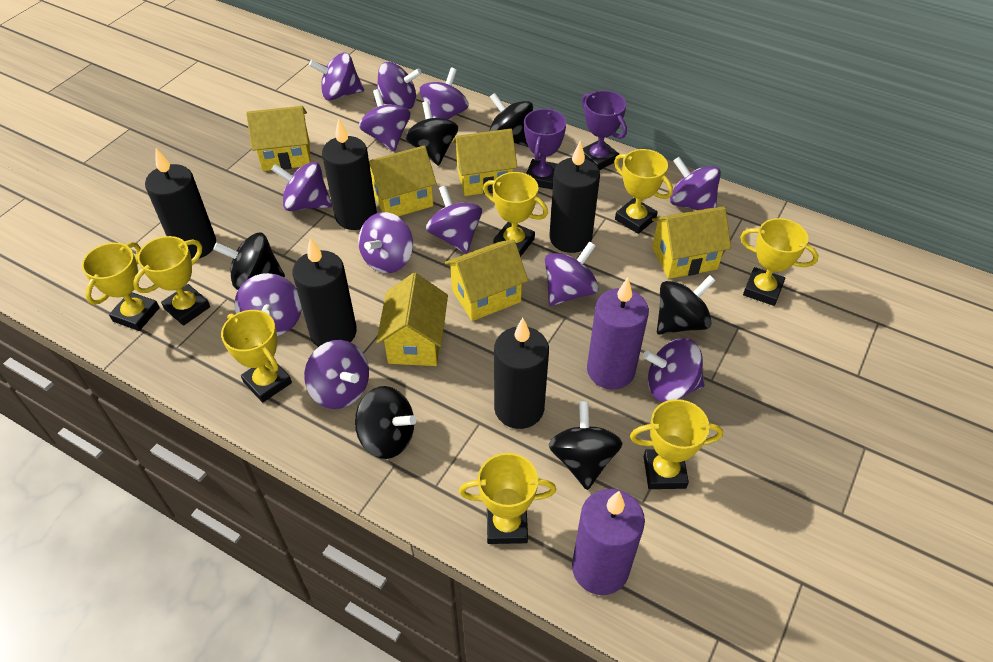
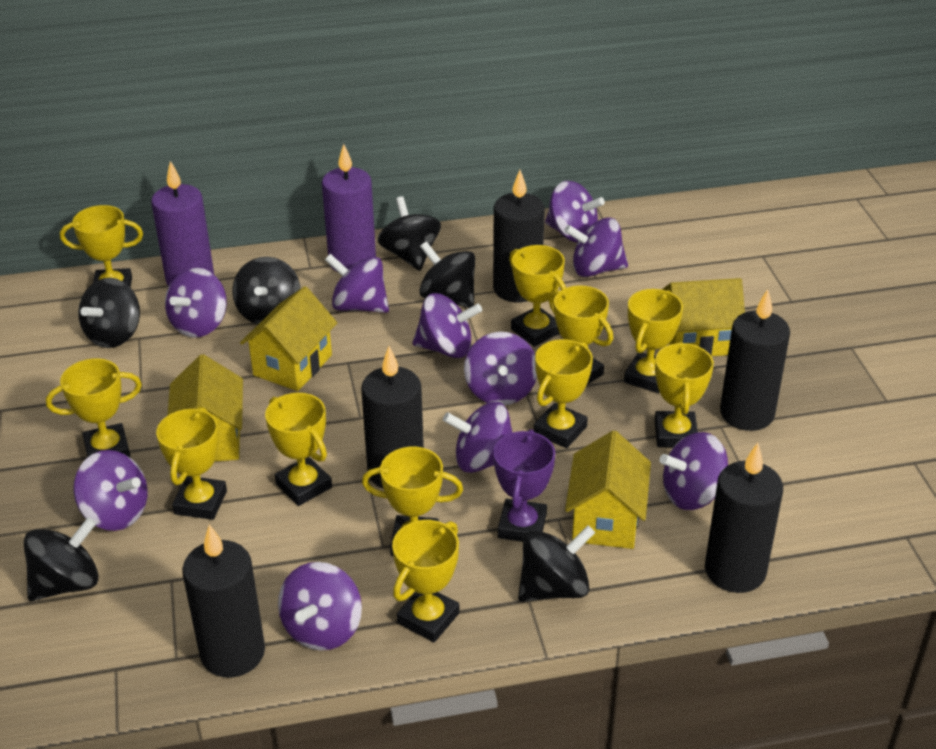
purple spinning top: 12 -> 10
purple trophy: 2 -> 1
yellow house: 6 -> 4
yellow trophy: 8 -> 11

